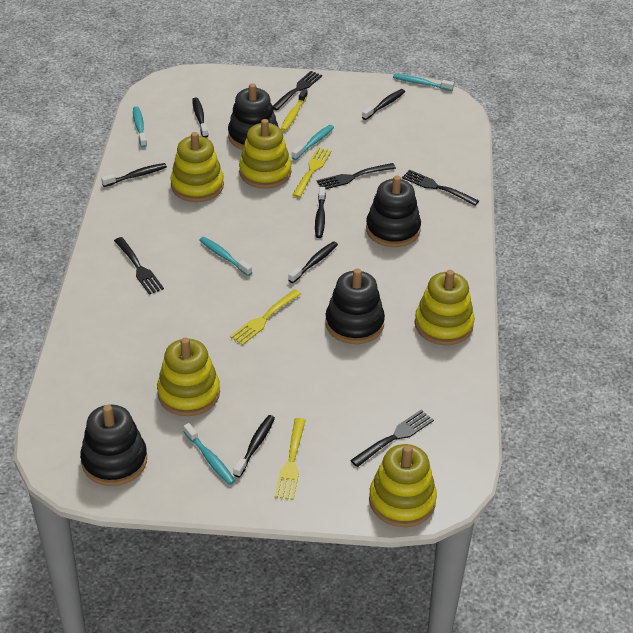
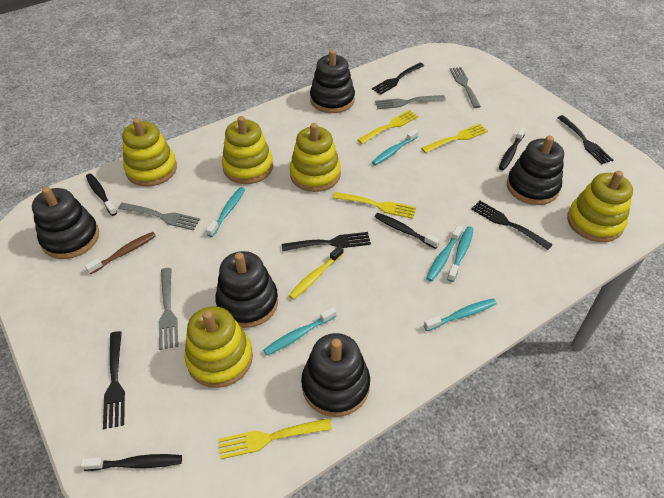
black stacking toy: 4 -> 5
black toothbrush: 6 -> 4
brown toothbrush: 0 -> 1
grey fork: 0 -> 4
turquoise toothbrush: 5 -> 6
yellow fork: 3 -> 4

